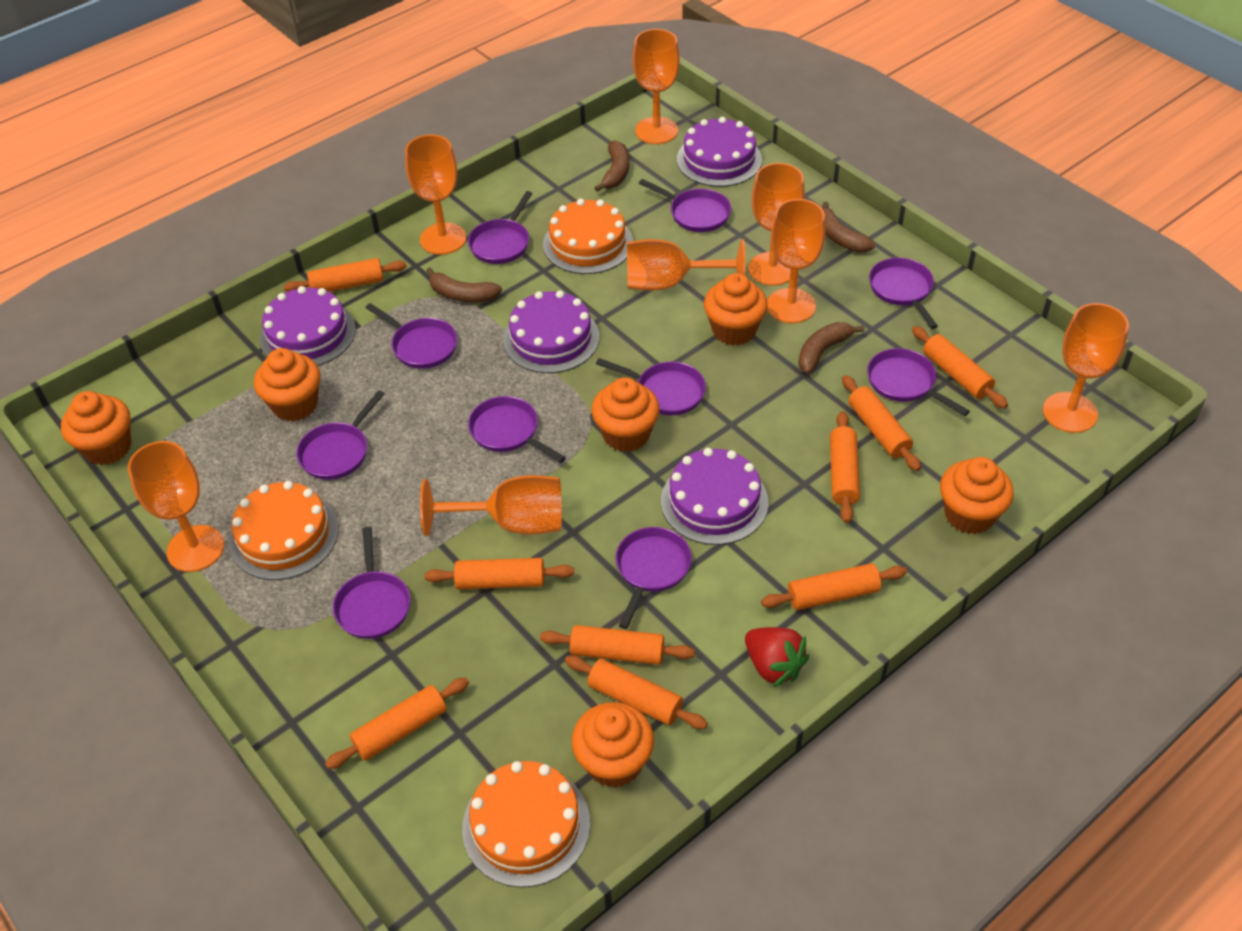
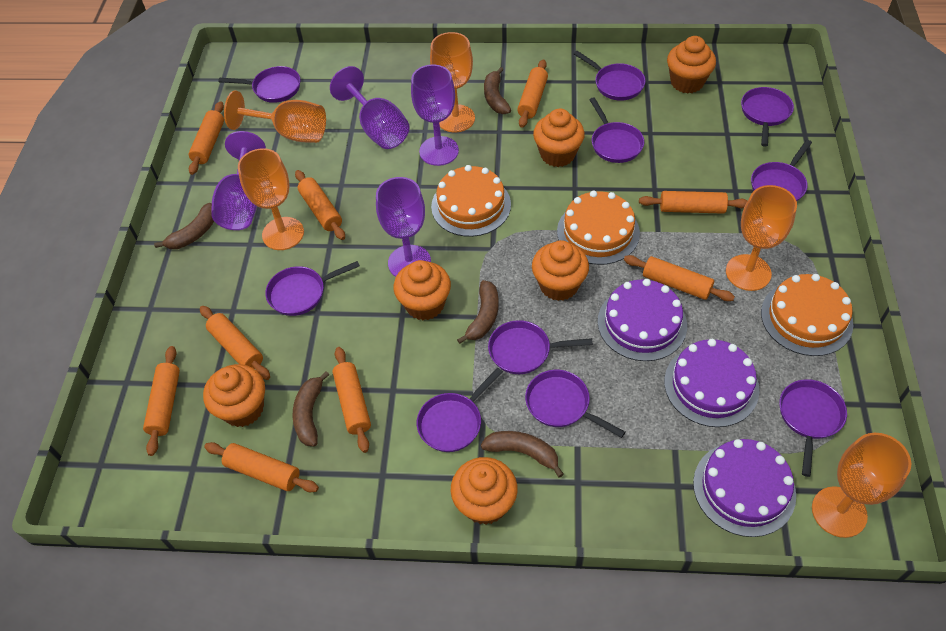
brown banana: 4 -> 5
orange goblet: 8 -> 5
purple cake: 4 -> 3
purple goblet: 0 -> 4
red strawberry: 1 -> 0

